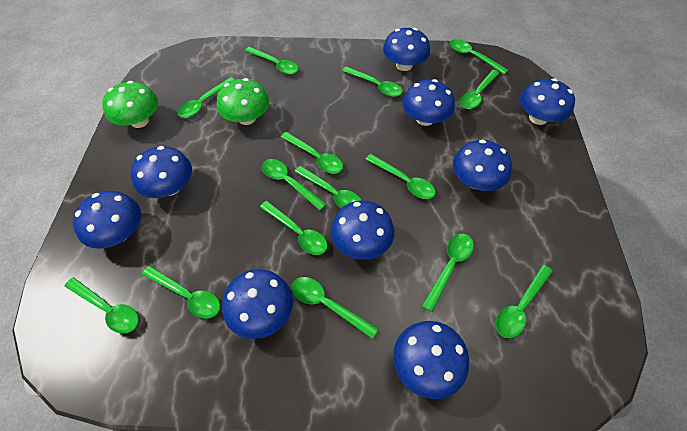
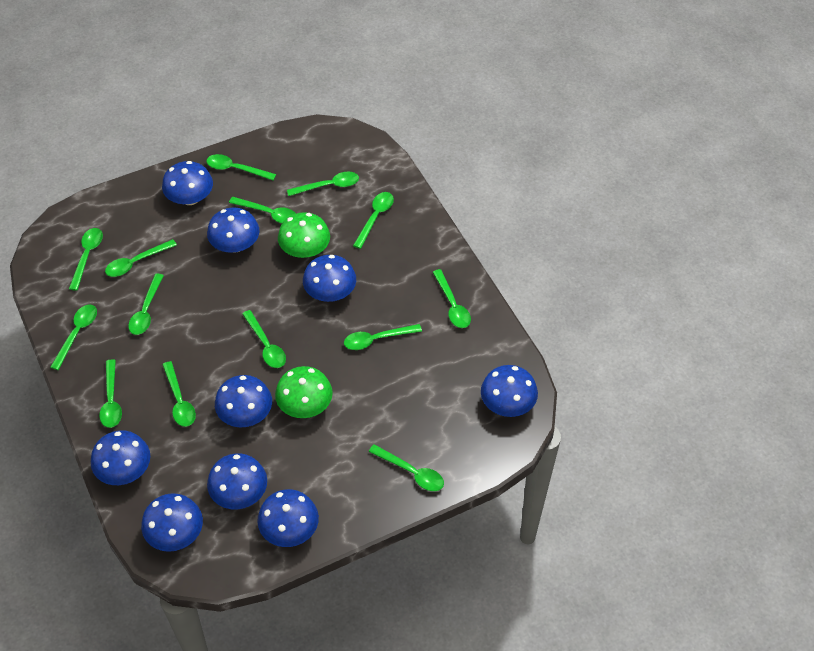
green spoon: 15 -> 14

